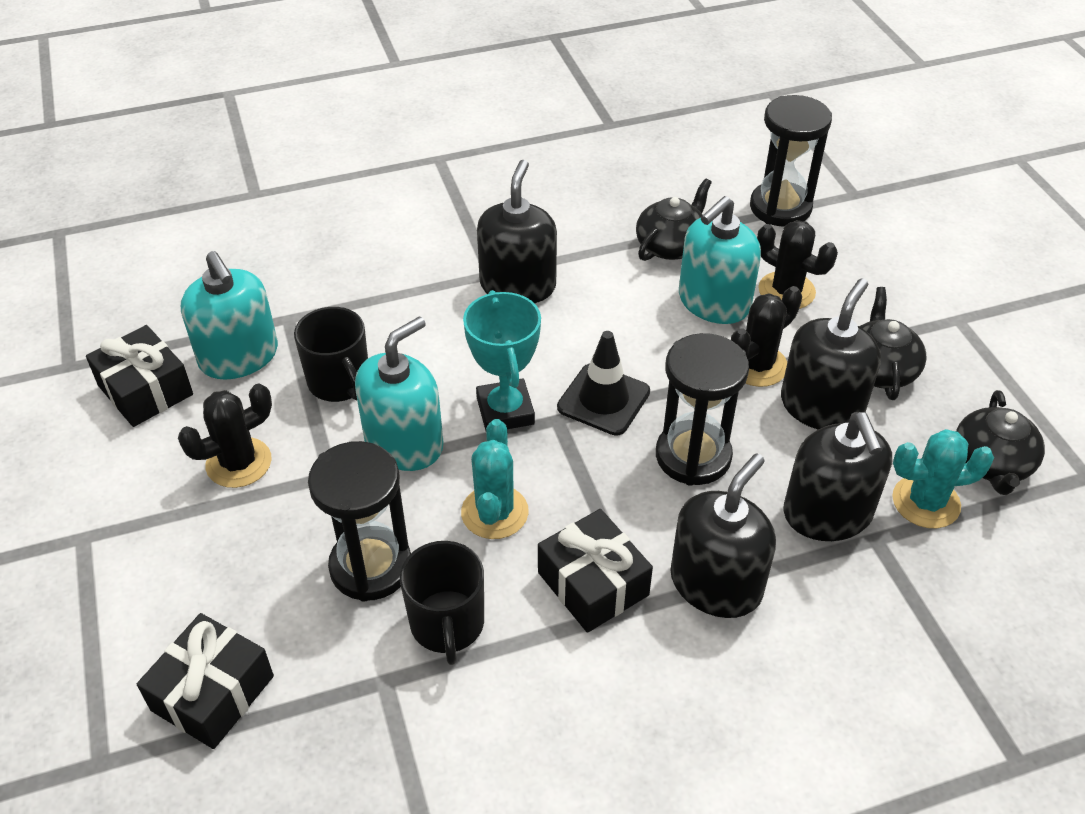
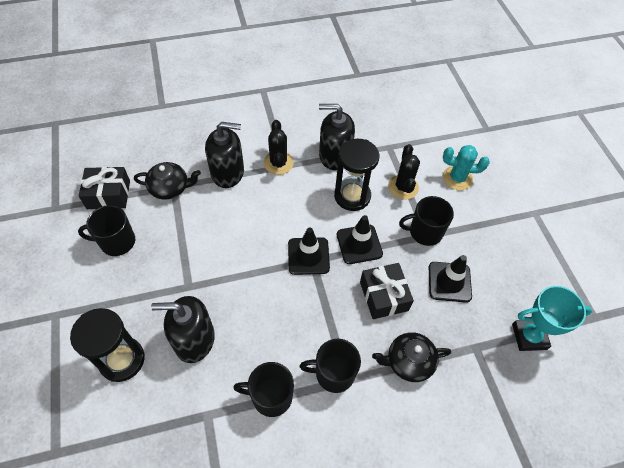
black cactus: 3 -> 2
black gift: 3 -> 2
black hourglass: 3 -> 2
black mug: 2 -> 4
black soap dispenser: 4 -> 3
black teapot: 3 -> 2
black traffic cone: 1 -> 3
turquoise cactus: 2 -> 1
turquoise soap dispenser: 3 -> 0

